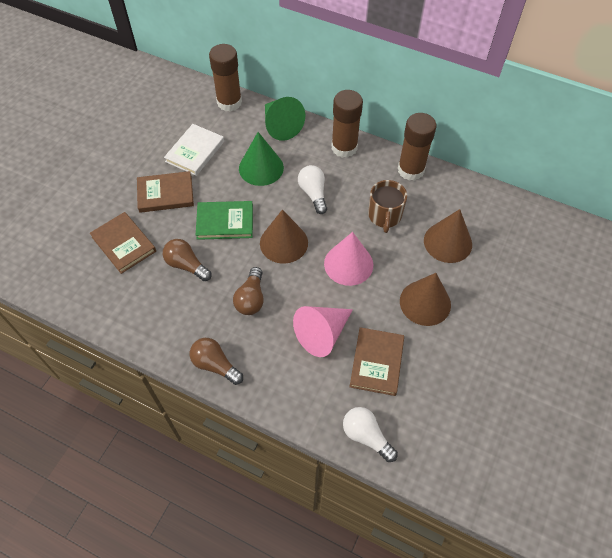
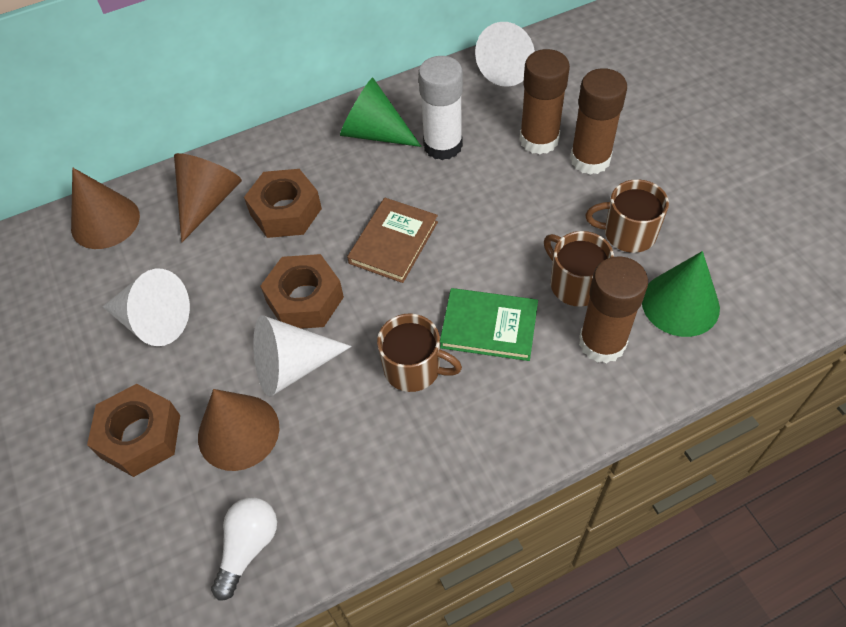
brown book: 3 -> 1
brown light bulb: 3 -> 0
brown mug: 1 -> 3
brown nut: 0 -> 3
pink cone: 2 -> 0
white book: 1 -> 0
white cone: 0 -> 3
white glue stick: 0 -> 1
white light bulb: 2 -> 1

